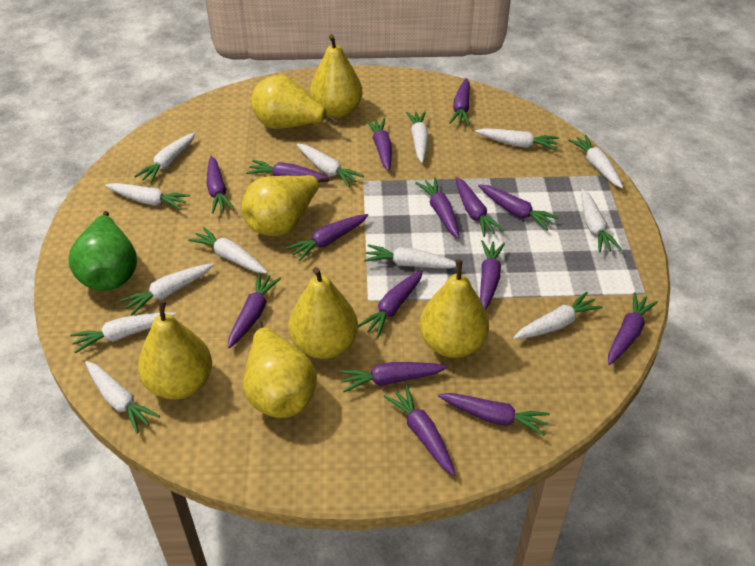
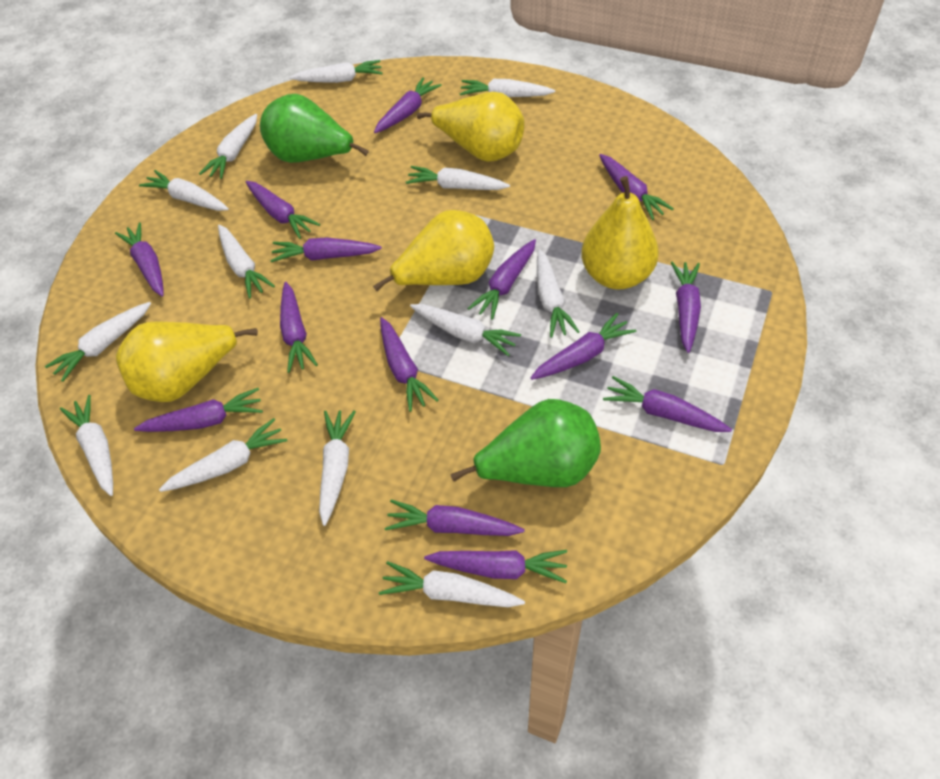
green pear: 1 -> 2
purple carrot: 15 -> 14
yellow pear: 7 -> 4

